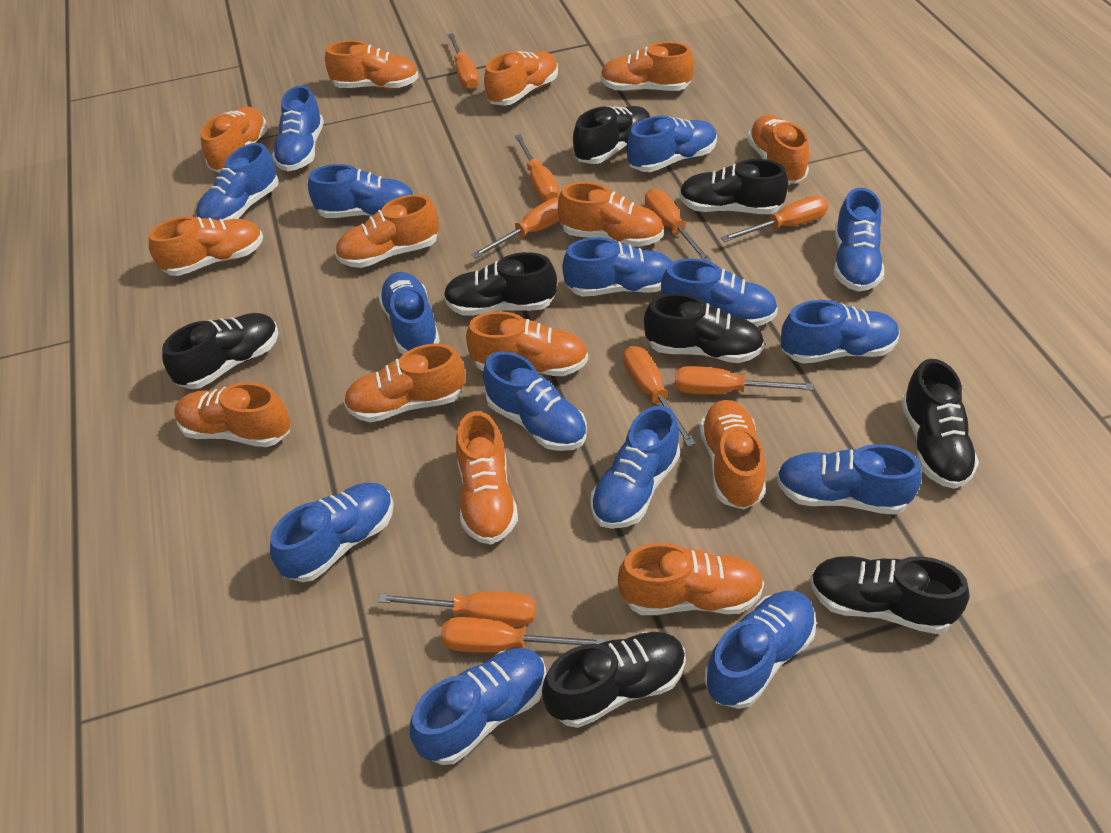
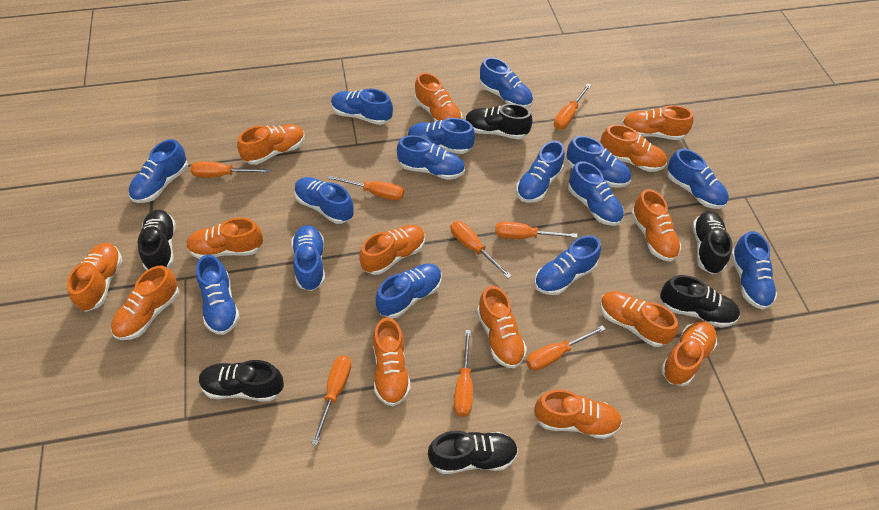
black shoe: 8 -> 6
orange screwdriver: 9 -> 8

